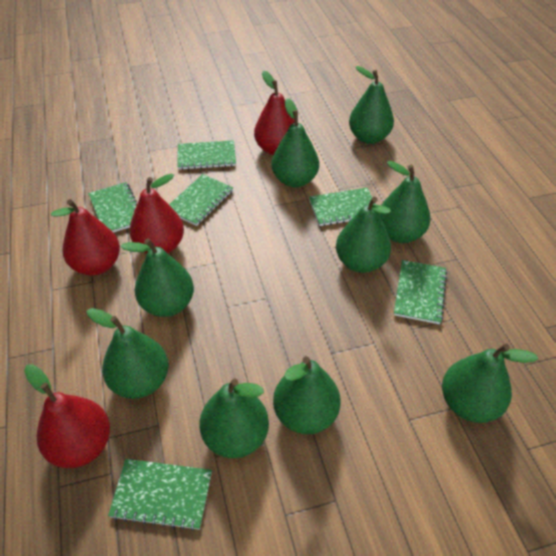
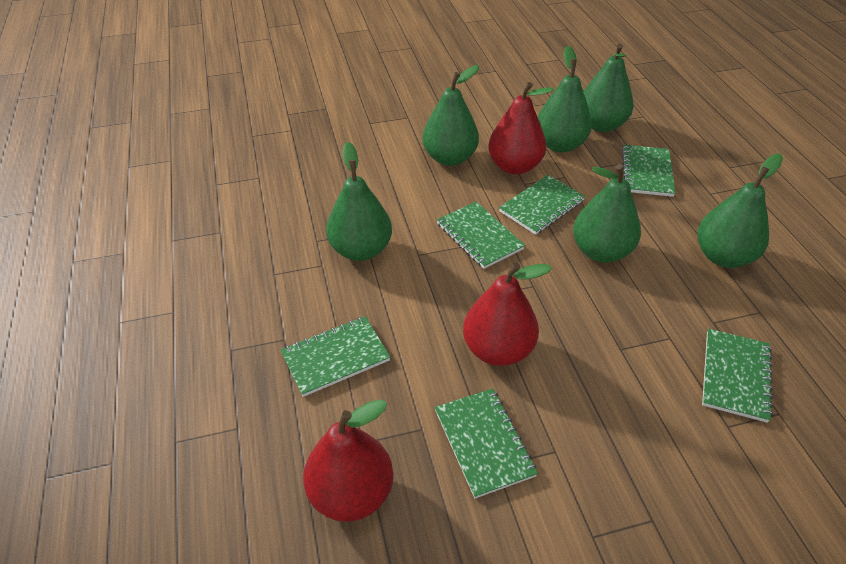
green pear: 9 -> 6
red pear: 4 -> 3

